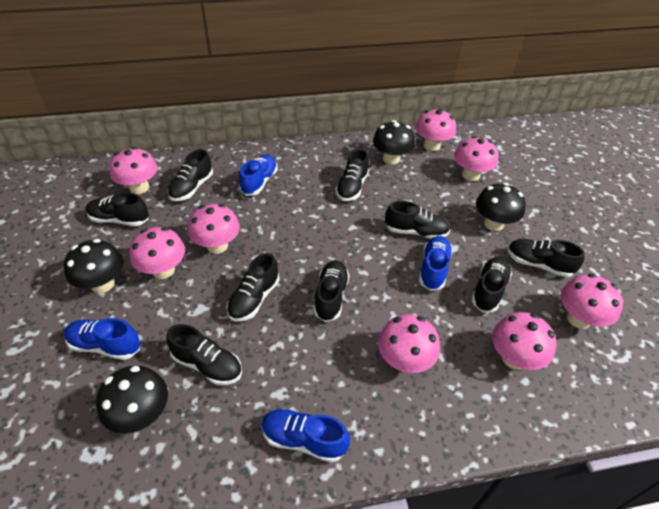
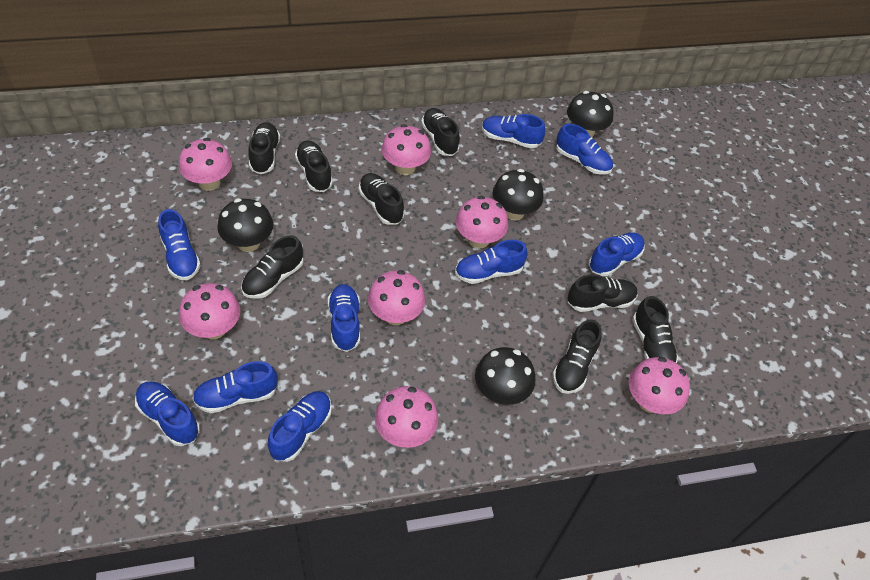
black shoe: 9 -> 8
blue shoe: 4 -> 9
pink mushroom: 8 -> 7

